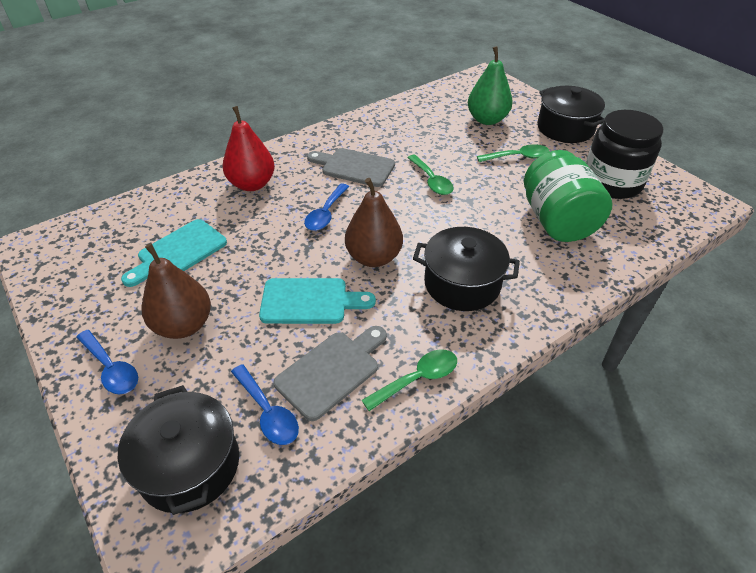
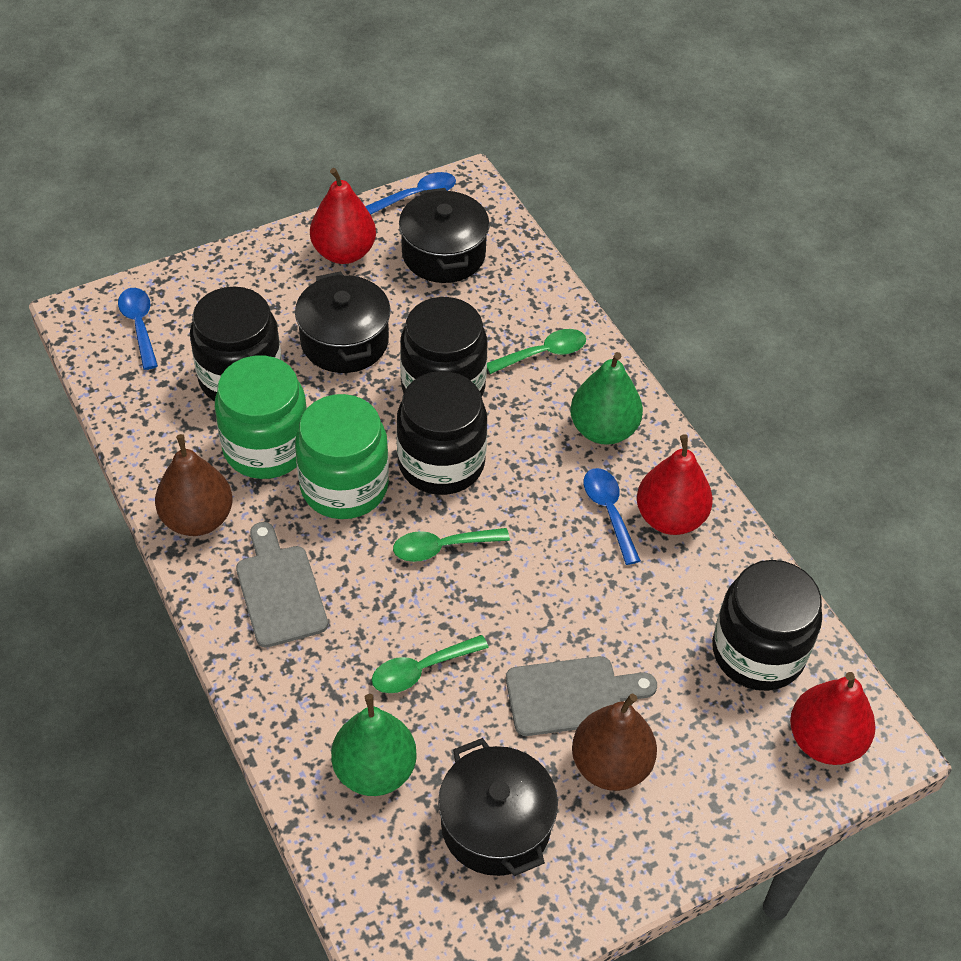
black jar: 1 -> 4
green jar: 1 -> 2
green pear: 1 -> 2
red pear: 1 -> 3
turquoise cutting board: 2 -> 0

